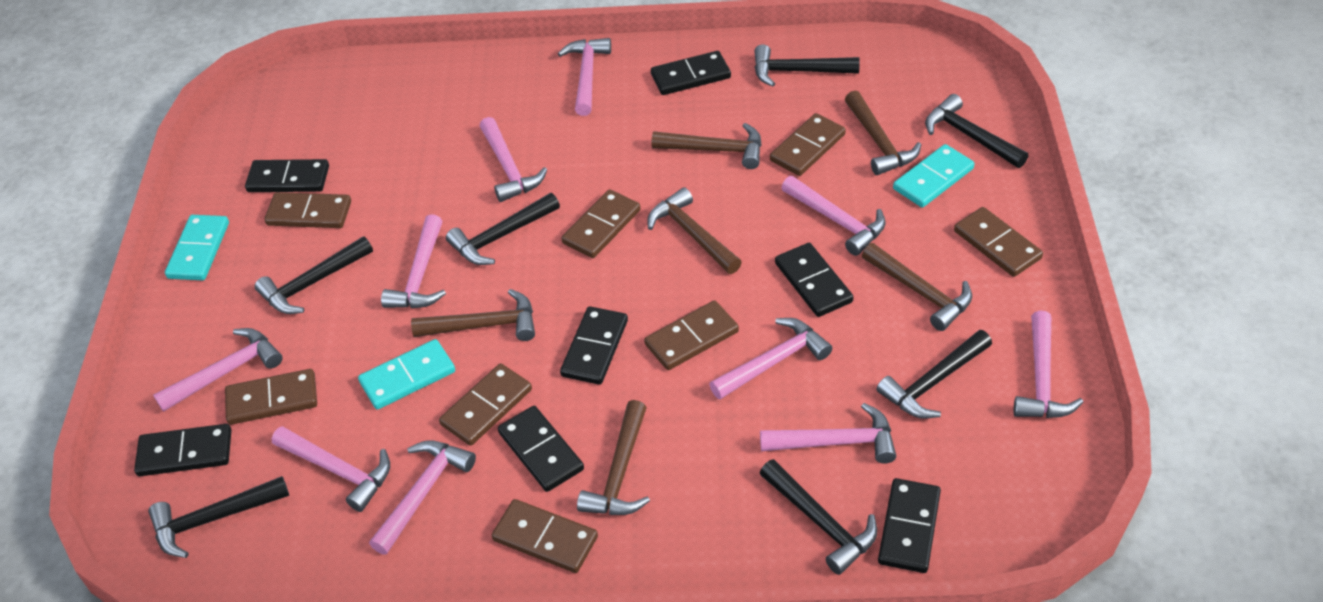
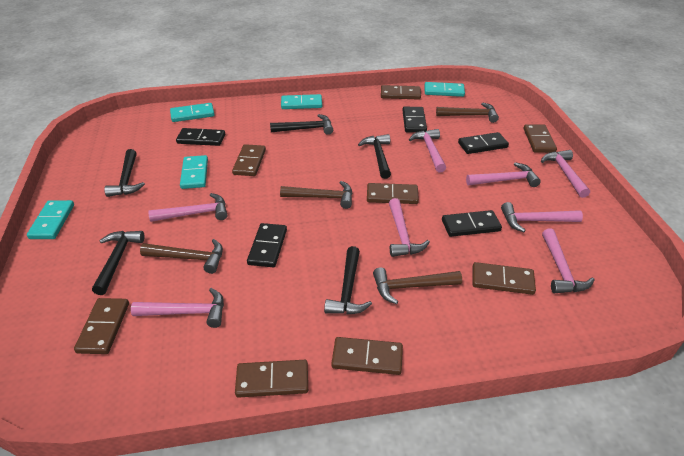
black domino: 7 -> 5
black hammer: 7 -> 5
brown hammer: 6 -> 4
pink hammer: 10 -> 8
turquoise domino: 3 -> 5

